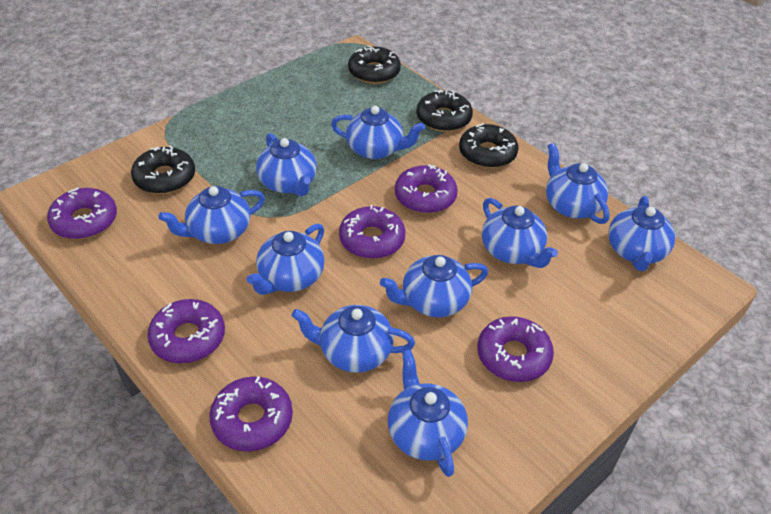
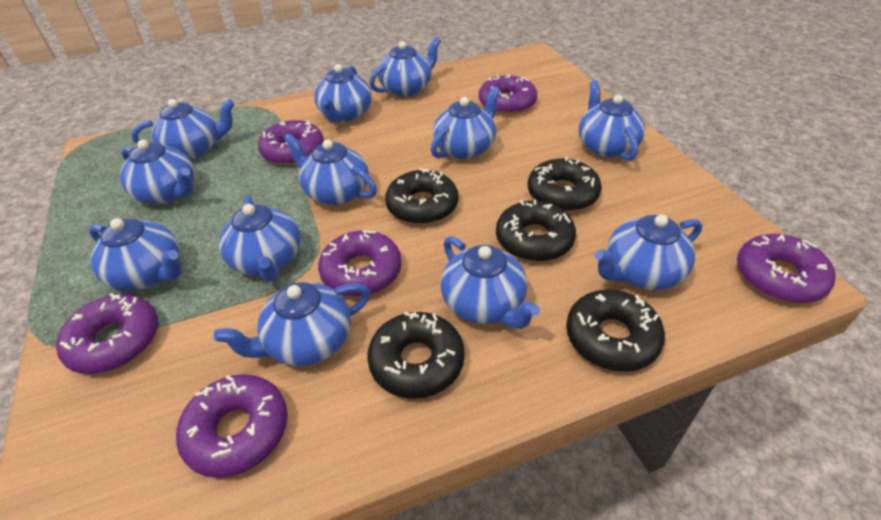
black donut: 4 -> 5
blue teapot: 10 -> 12

